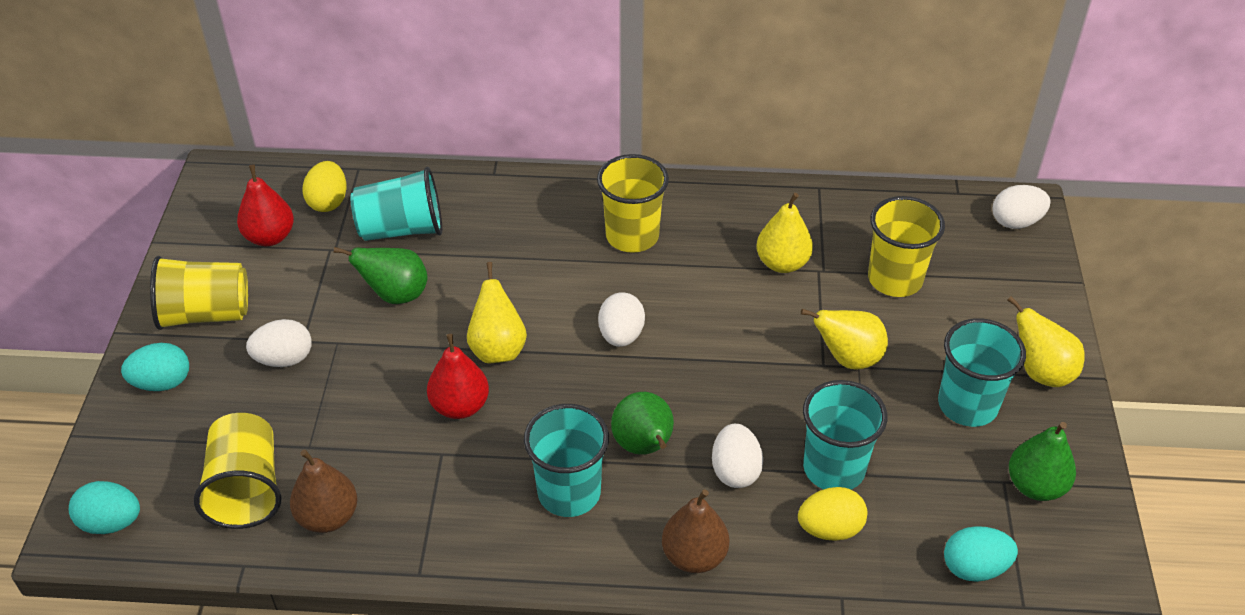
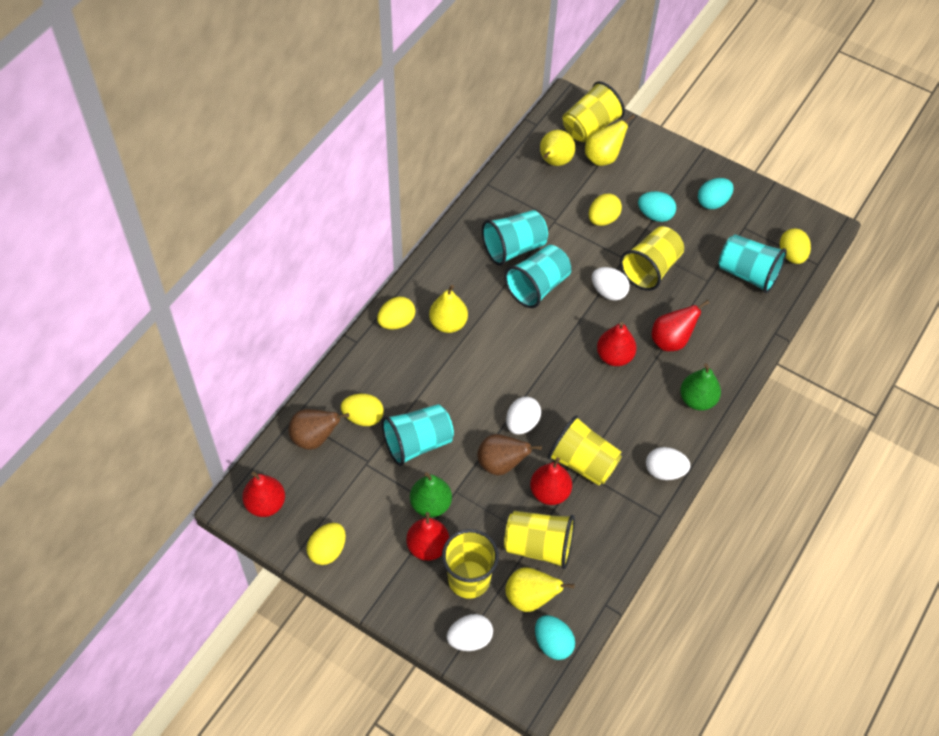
green pear: 3 -> 2
red pear: 2 -> 5
yellow cup: 4 -> 5
yellow egg: 2 -> 5

